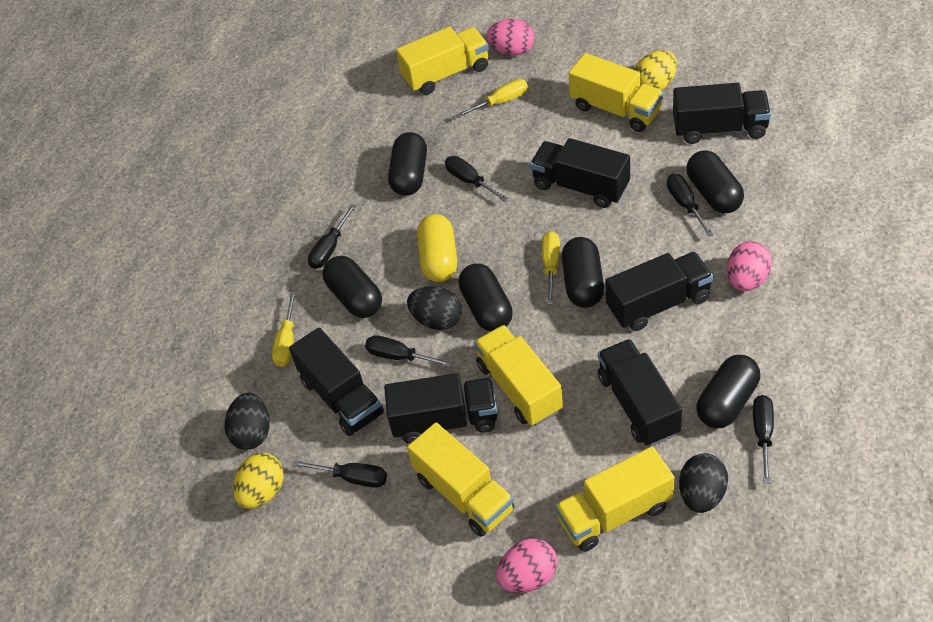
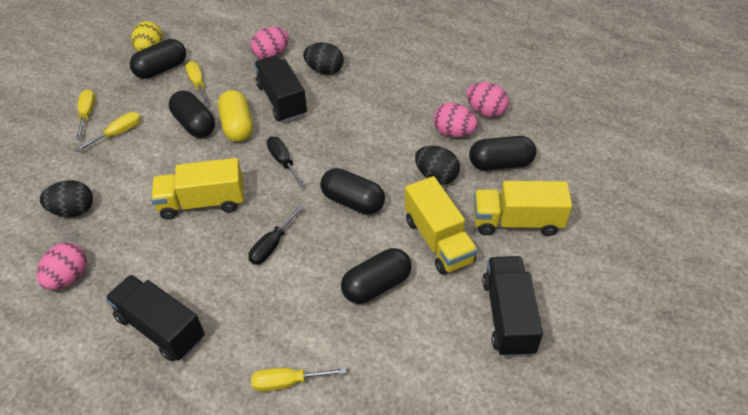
black capsule: 6 -> 5
black screwdriver: 6 -> 2
black truck: 6 -> 3
pink egg: 3 -> 4
yellow egg: 2 -> 1
yellow screwdriver: 3 -> 4
yellow truck: 5 -> 3

